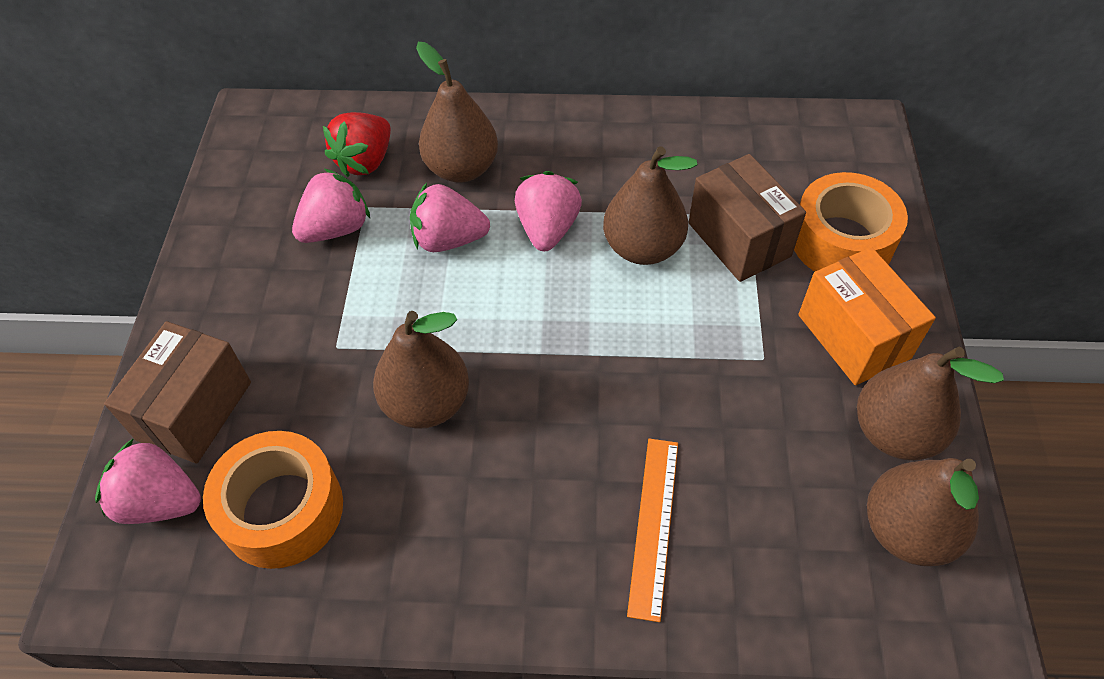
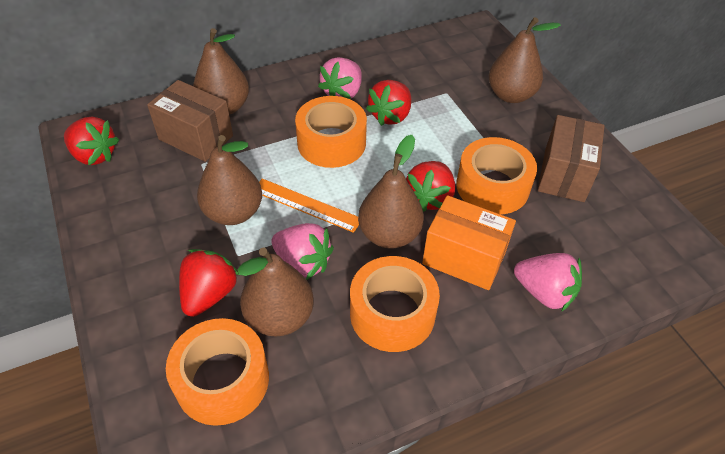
orange tape: 2 -> 4
pink strawberry: 4 -> 3
red strawberry: 1 -> 4

